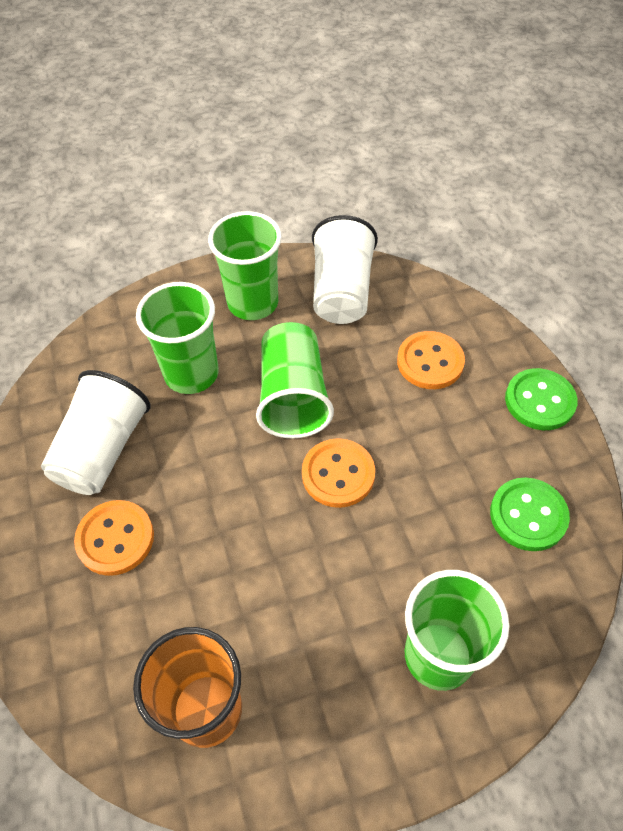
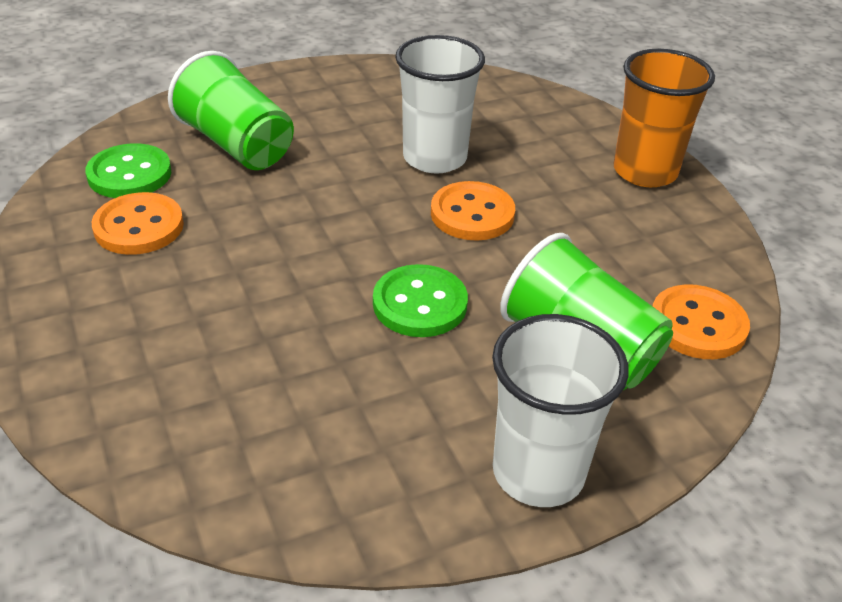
green cup: 4 -> 2

